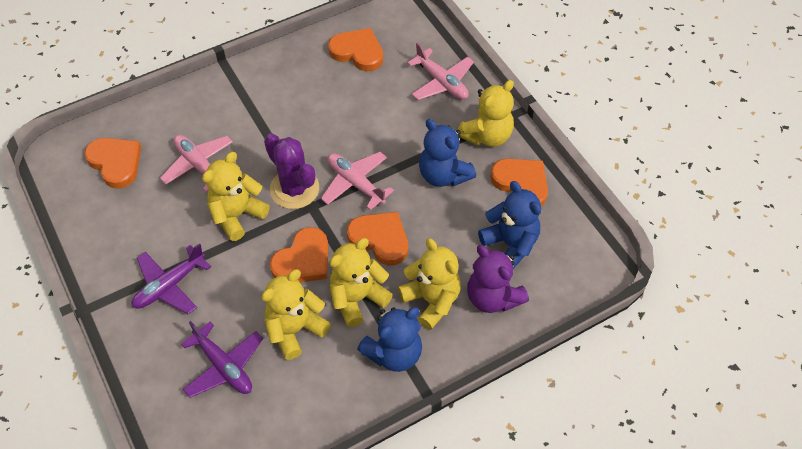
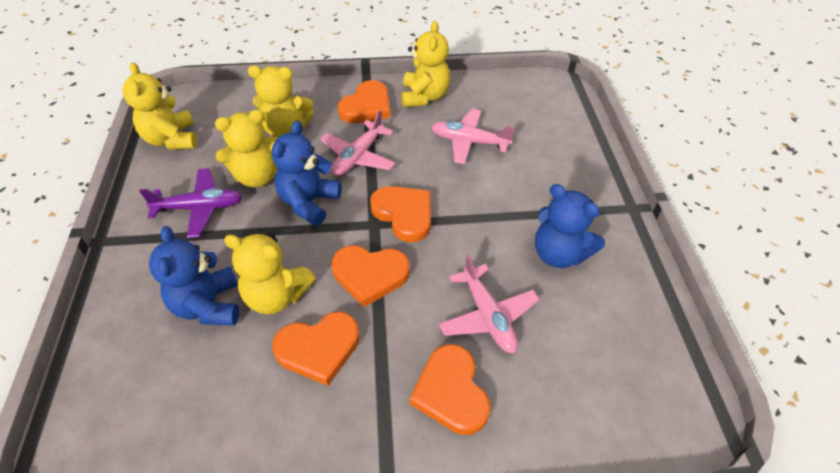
purple cactus: 1 -> 0
purple plane: 2 -> 1
purple teddy bear: 1 -> 0

